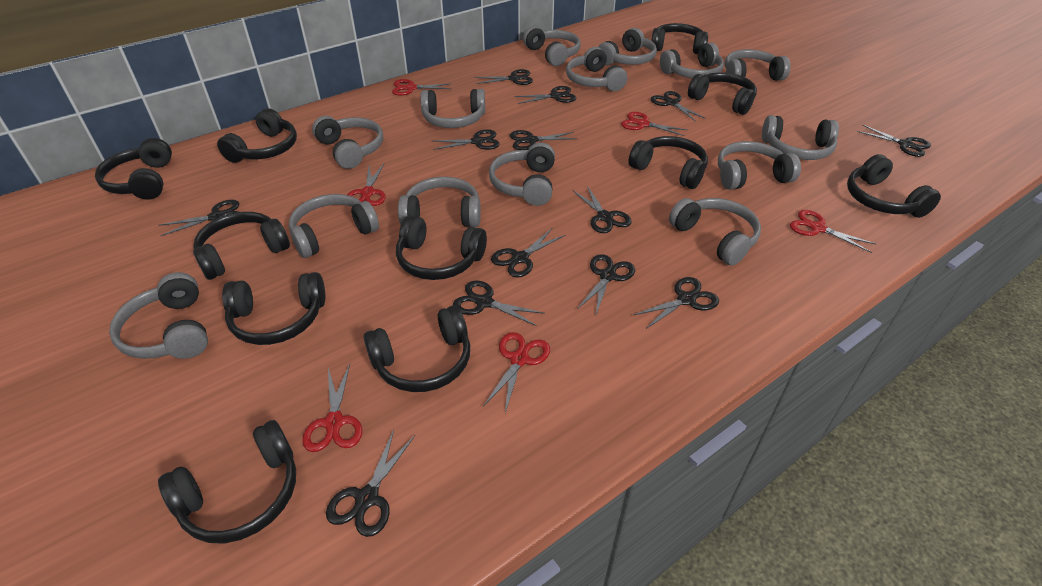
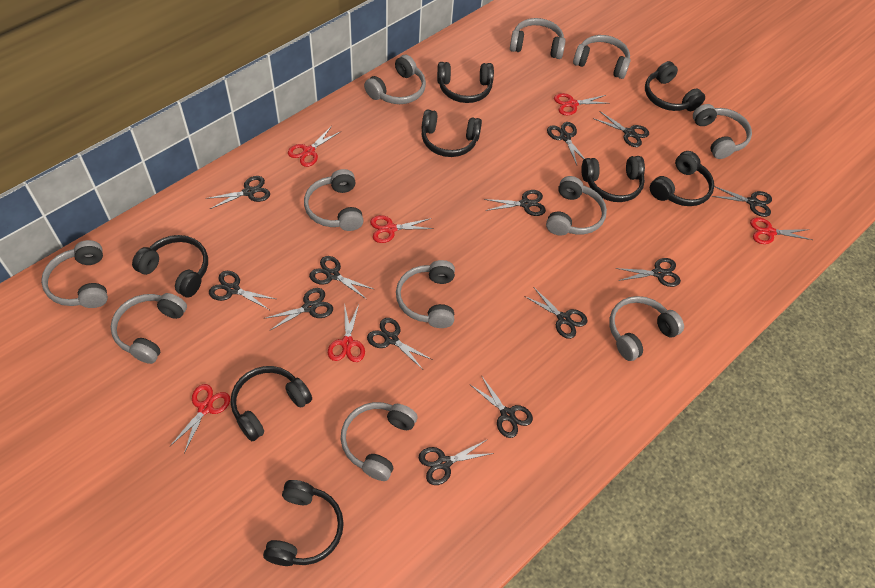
black headphones: 11 -> 8
grey headphones: 14 -> 11

